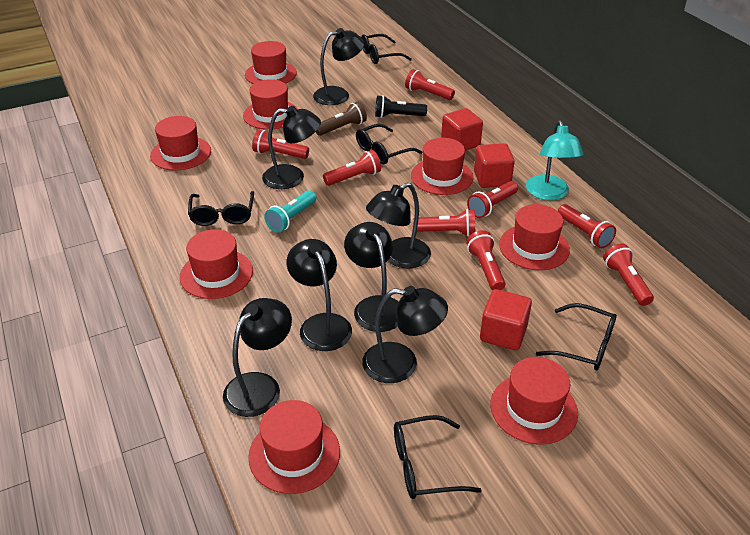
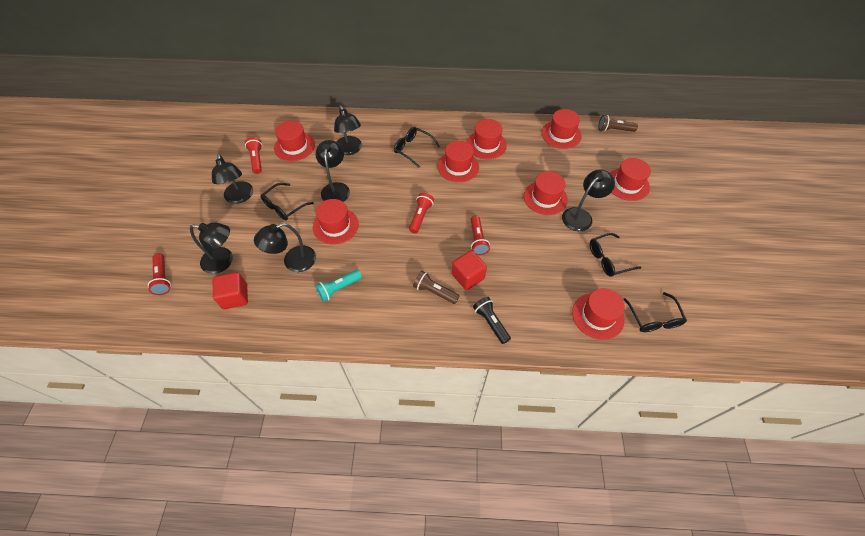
black glasses: 5 -> 4
black lamp: 7 -> 6
brown flashlight: 1 -> 2
red cube: 3 -> 2
red flashlight: 8 -> 4
turquoise lamp: 1 -> 0

